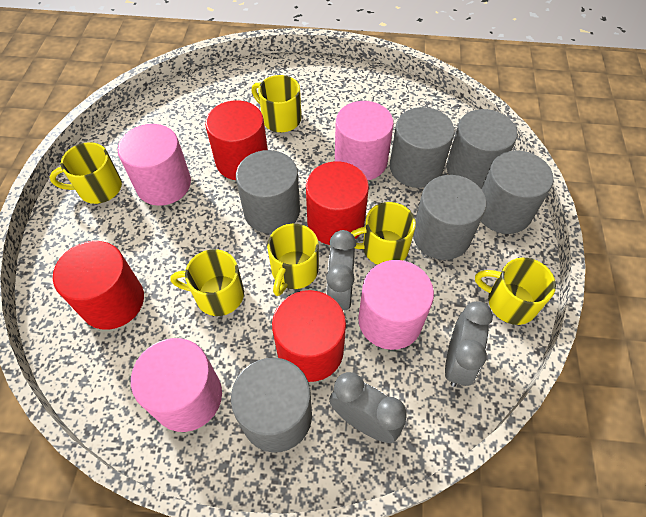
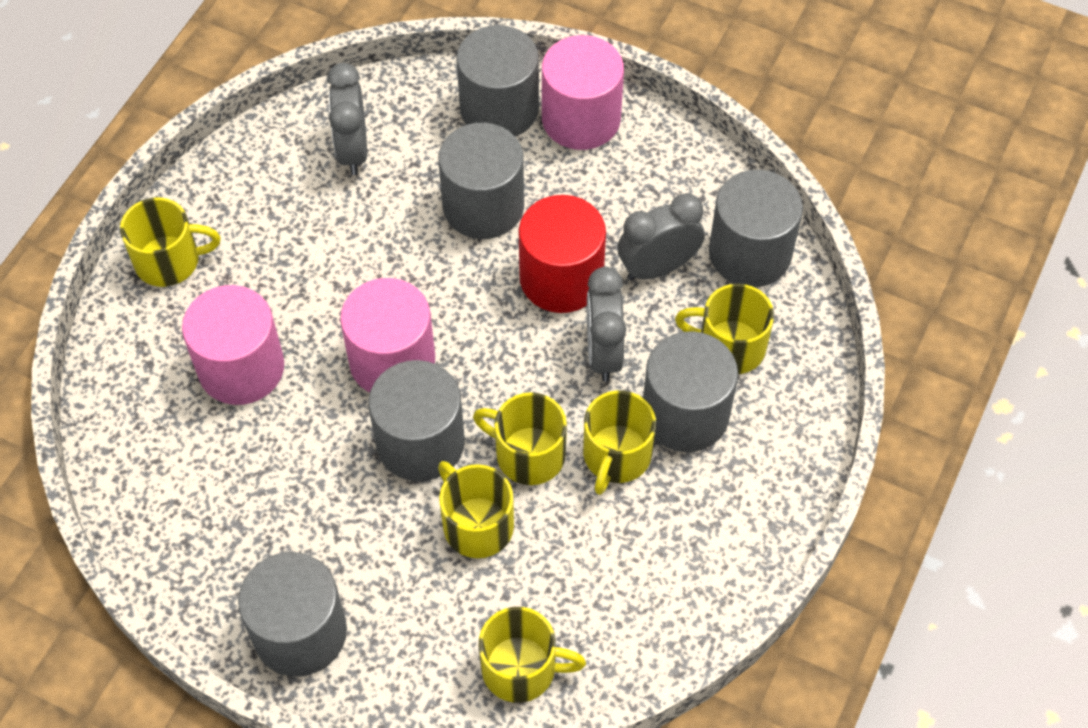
pink cylinder: 4 -> 3
red cylinder: 4 -> 1

